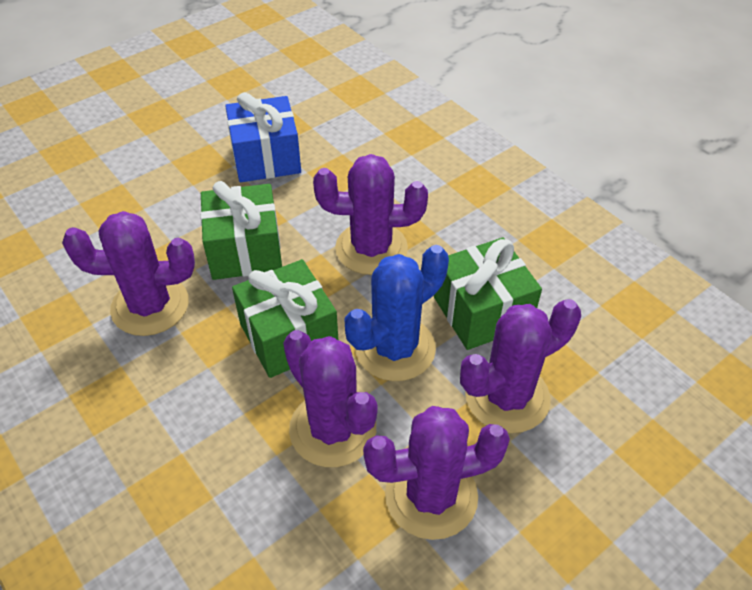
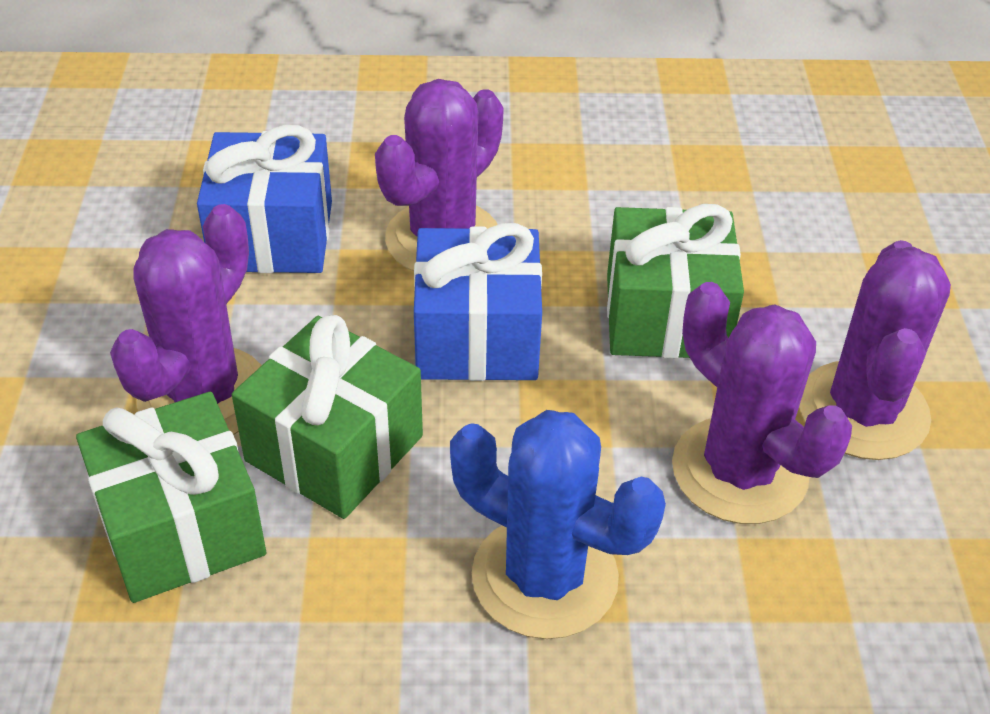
blue gift: 1 -> 2
purple cactus: 5 -> 4

